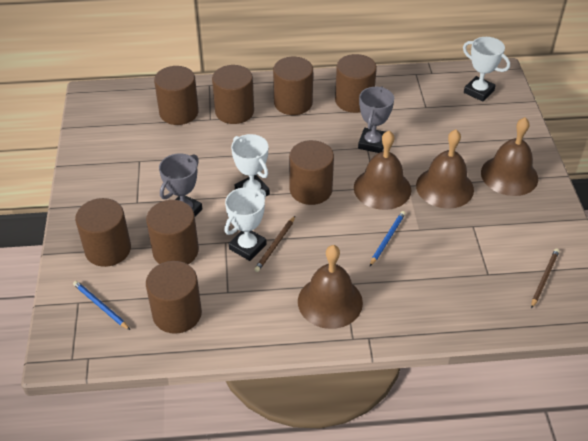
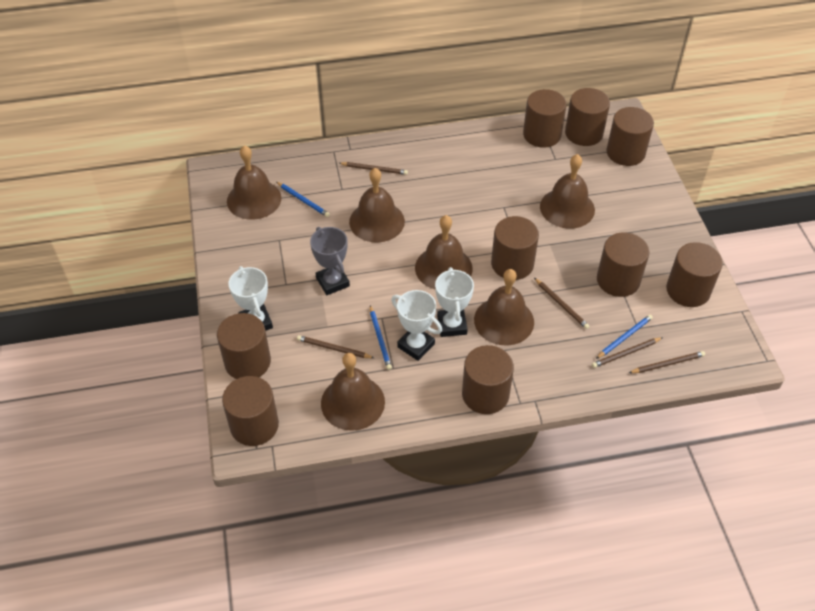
blue pencil: 2 -> 3
brown bell: 4 -> 6
brown cylinder: 8 -> 9
brown pencil: 2 -> 5
grey trophy: 2 -> 1

